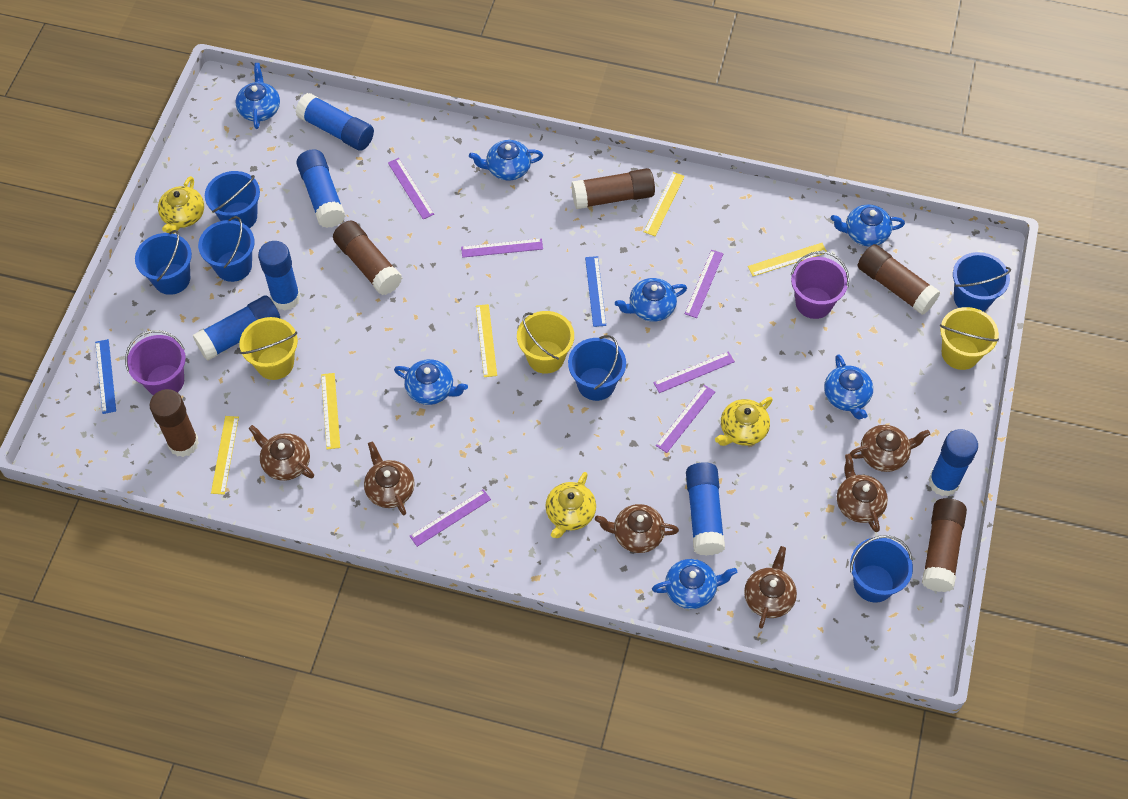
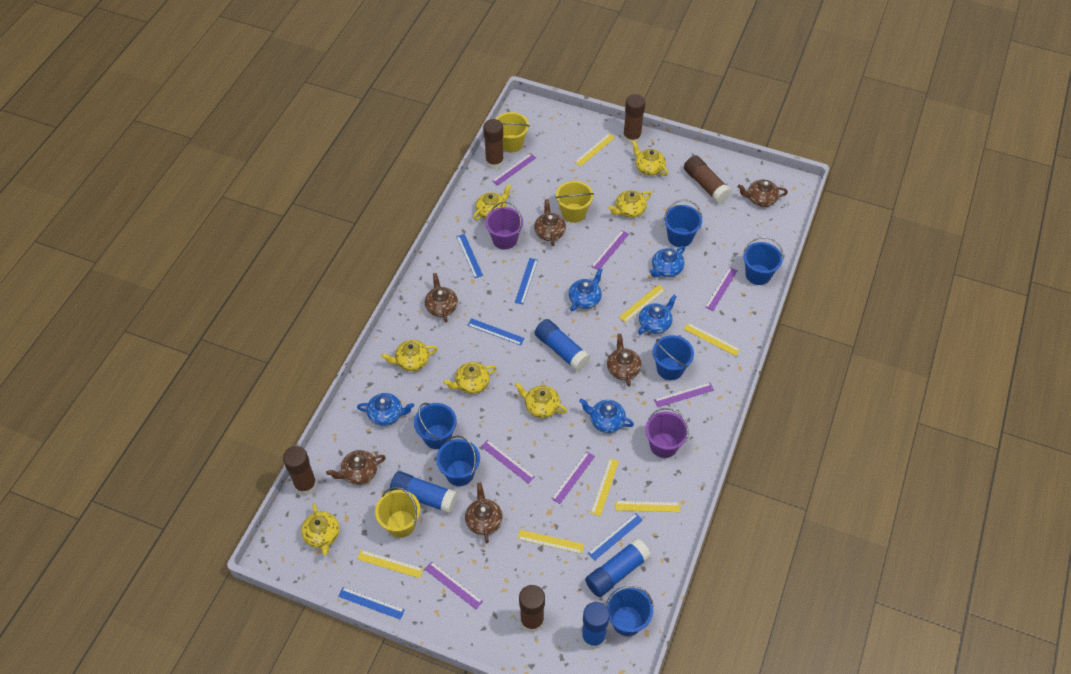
blue glue stick: 6 -> 4
blue ruler: 2 -> 5
blue teapot: 7 -> 5
purple ruler: 6 -> 7
yellow ruler: 5 -> 7
yellow teapot: 3 -> 7

